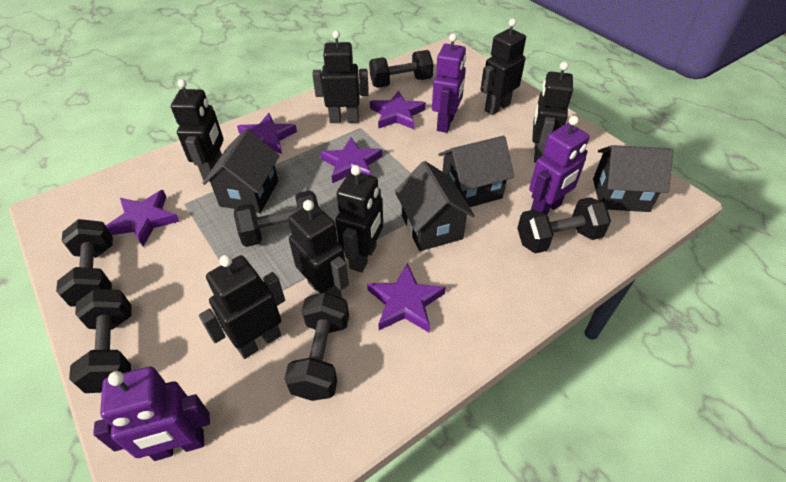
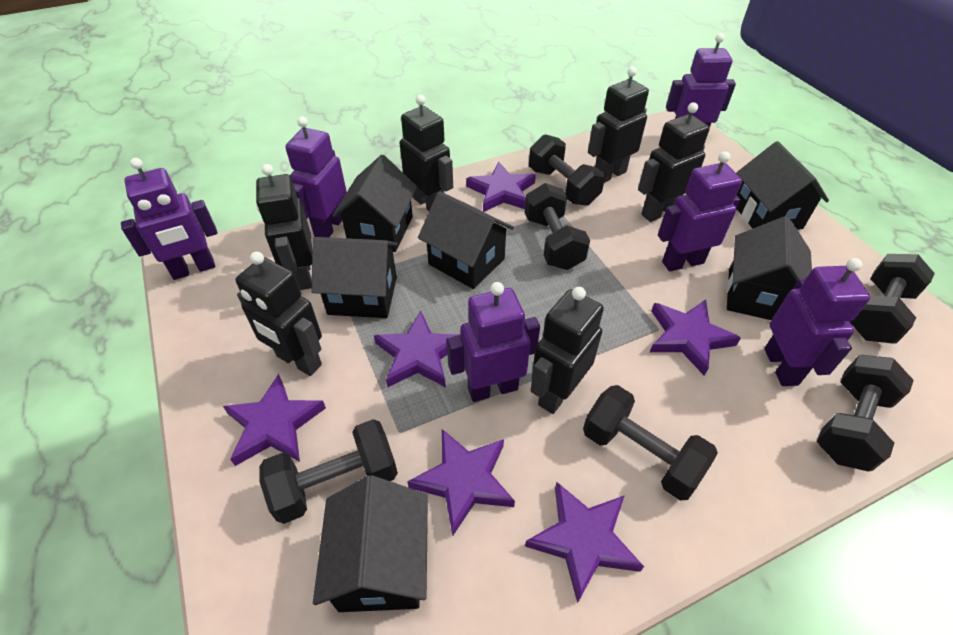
black house: 4 -> 6
black robot: 7 -> 6
purple robot: 3 -> 6
purple star: 5 -> 6

